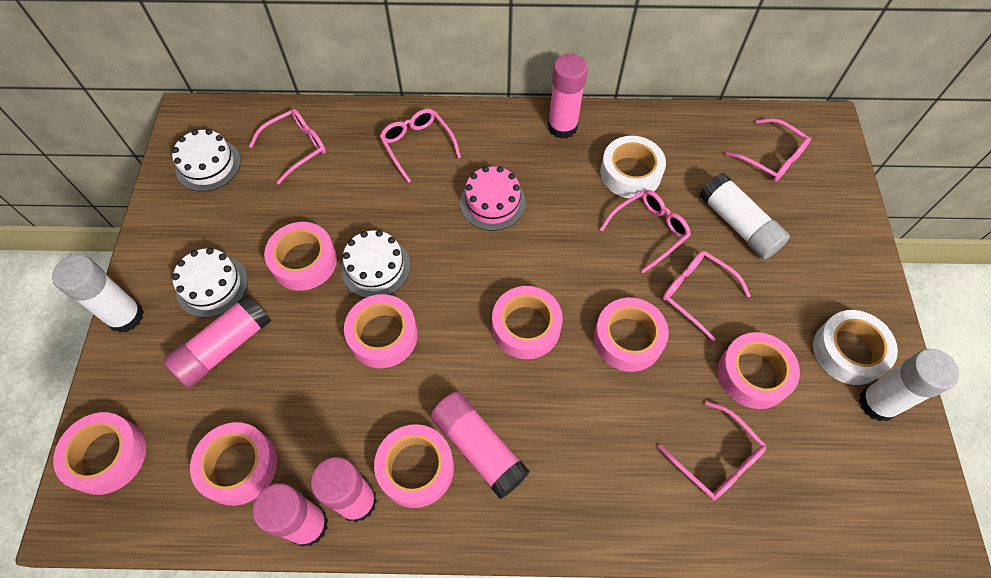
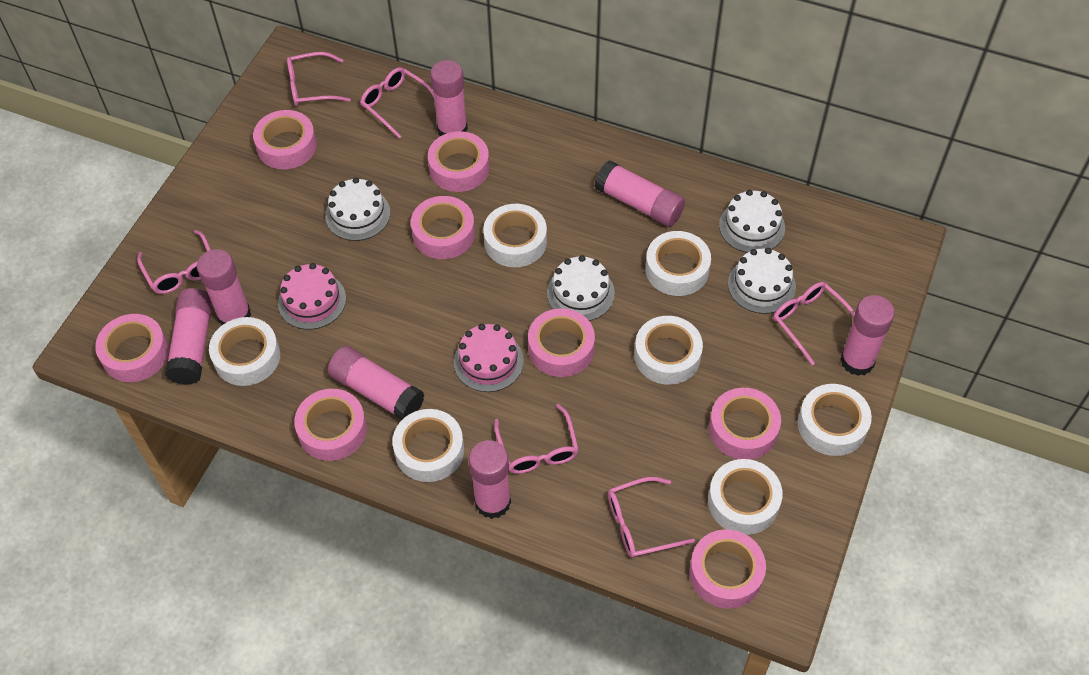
pink cake: 1 -> 2
pink glue stick: 5 -> 7
white cake: 3 -> 4
white glue stick: 3 -> 0
white tape: 2 -> 7

